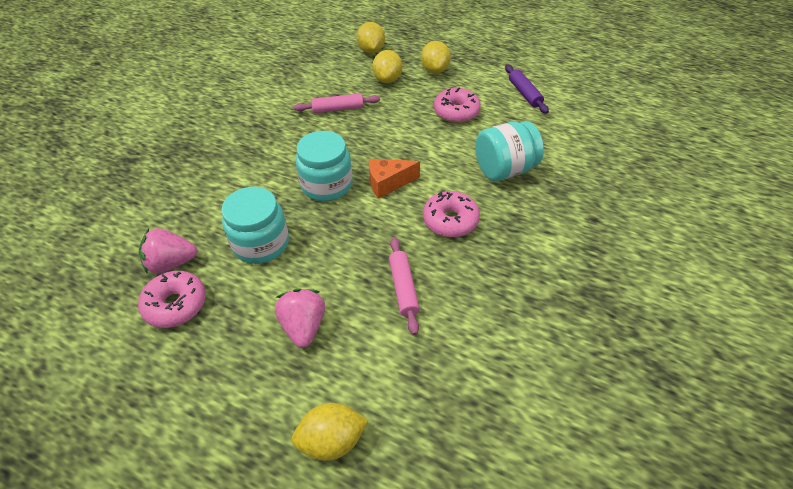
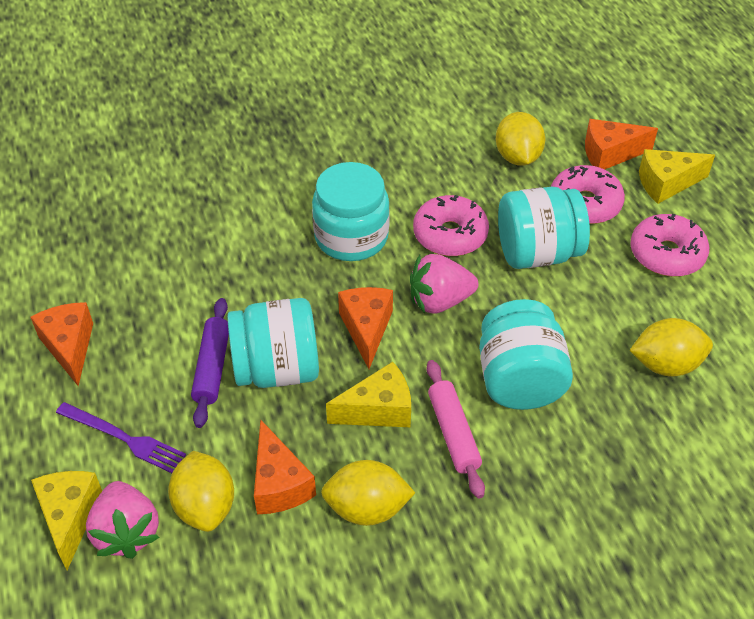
orange cheese: 1 -> 4
pink rolling pin: 2 -> 1
purple fork: 0 -> 1
turquoise jar: 3 -> 4
yellow cheese: 0 -> 3

